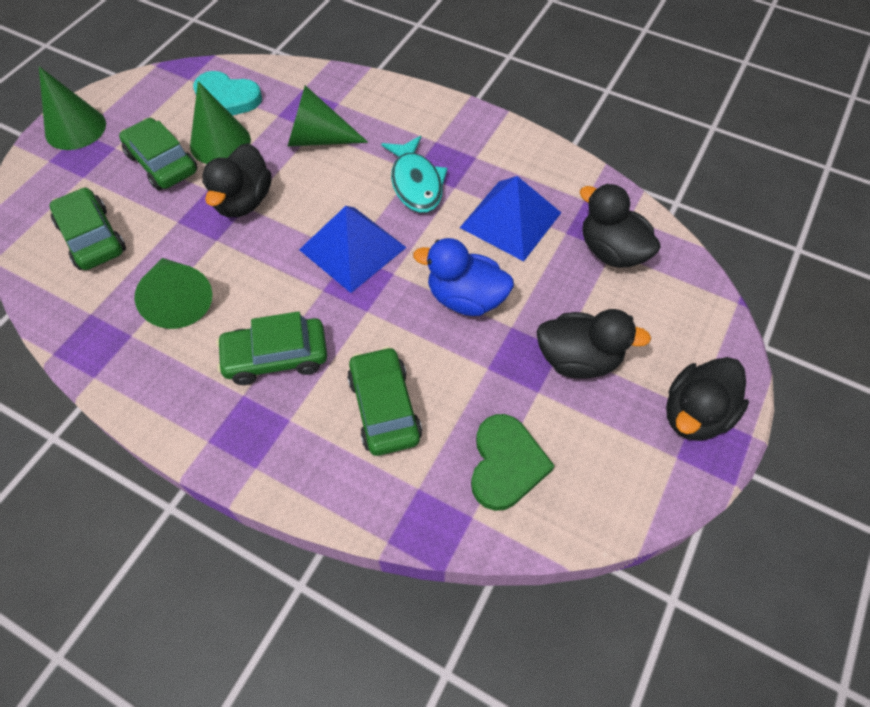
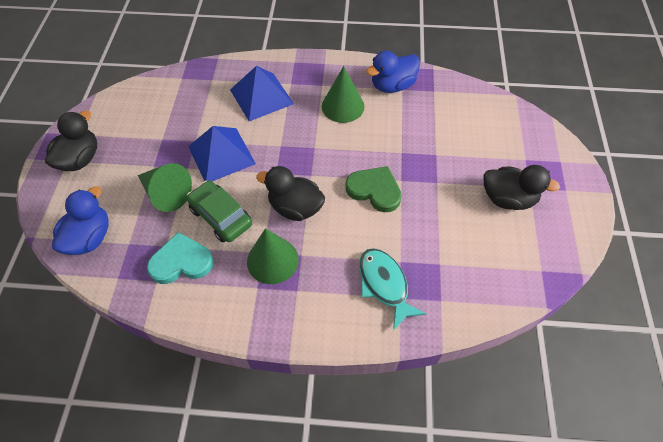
black duck: 4 -> 3
blue duck: 1 -> 2
green car: 4 -> 1
green cone: 4 -> 3

